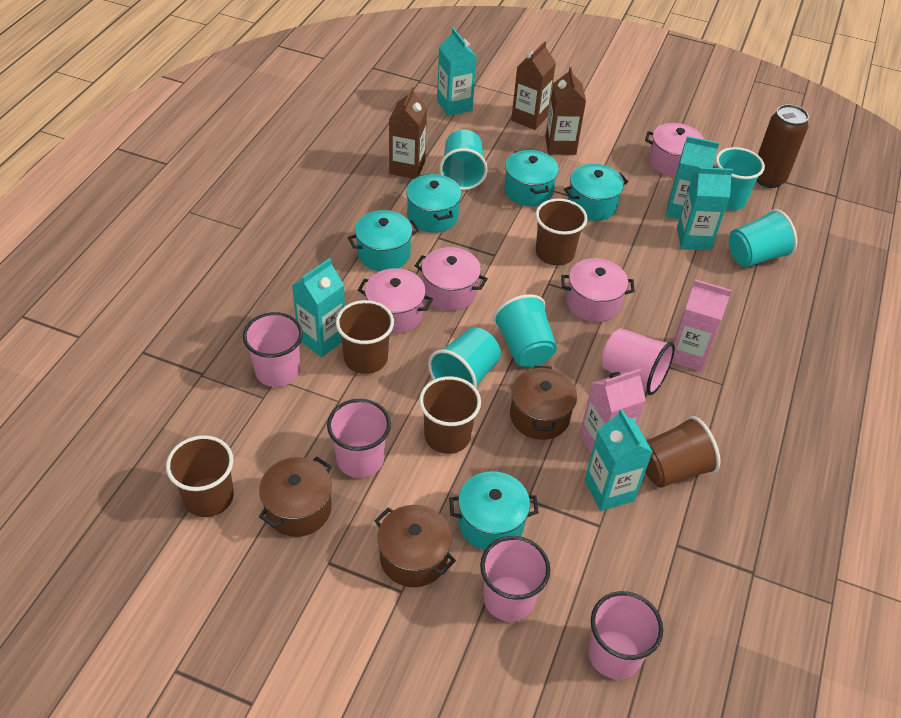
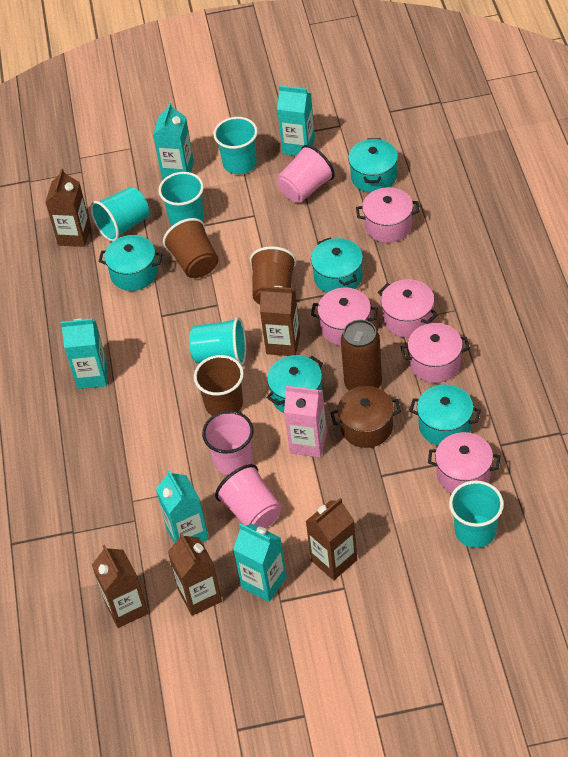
brown carton: 3 -> 5
brown cup: 5 -> 3
brown pot: 3 -> 1
pink carton: 2 -> 1
pink cup: 5 -> 3
pink pot: 4 -> 5

